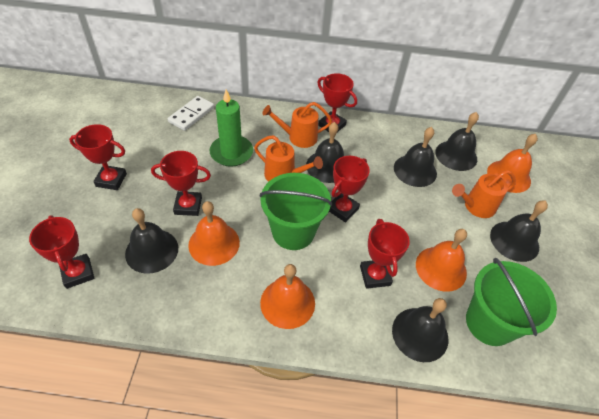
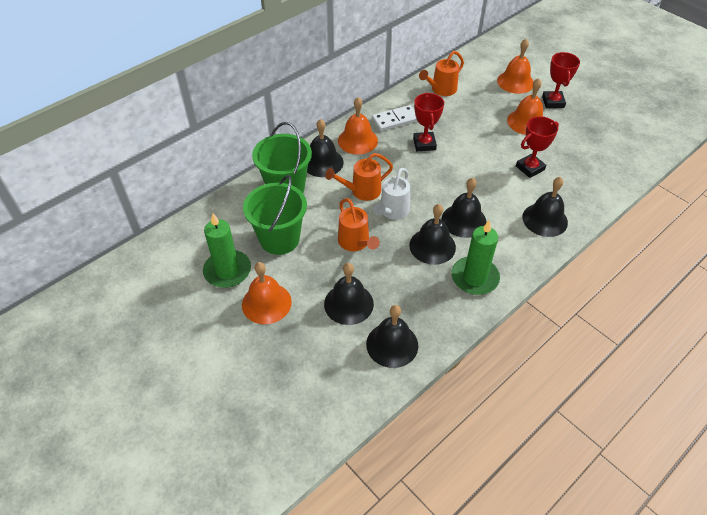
green candle: 1 -> 2
red trophy: 6 -> 3
white watering can: 0 -> 1

